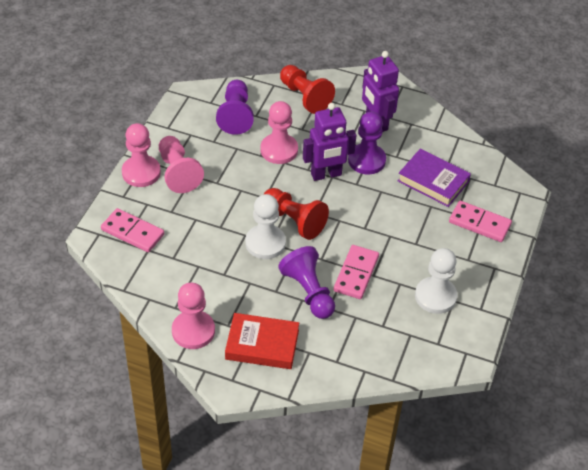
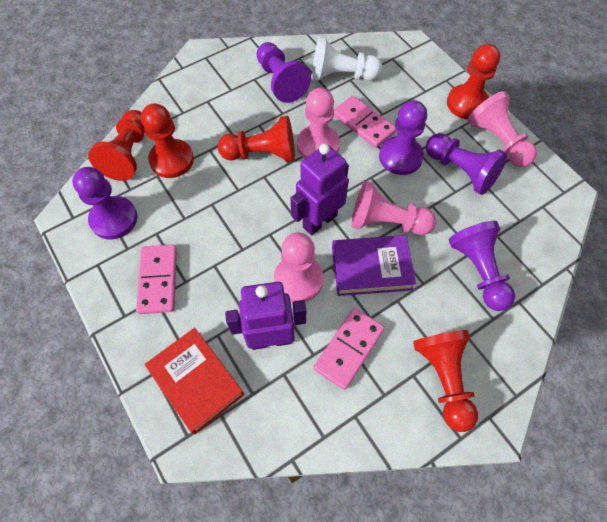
purple pawn: 3 -> 5
red pawn: 2 -> 5
white pawn: 2 -> 1

